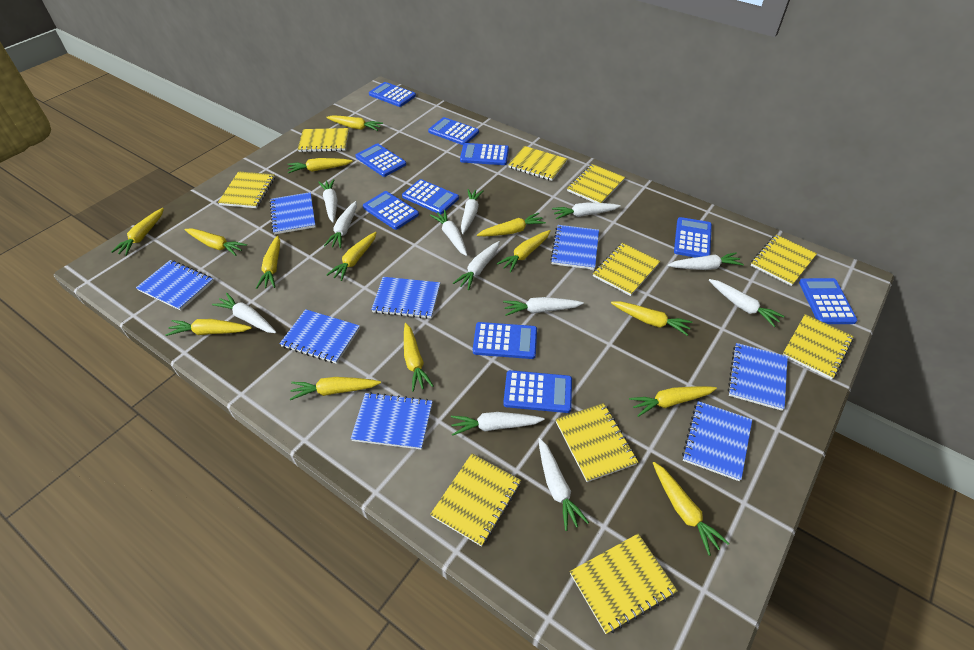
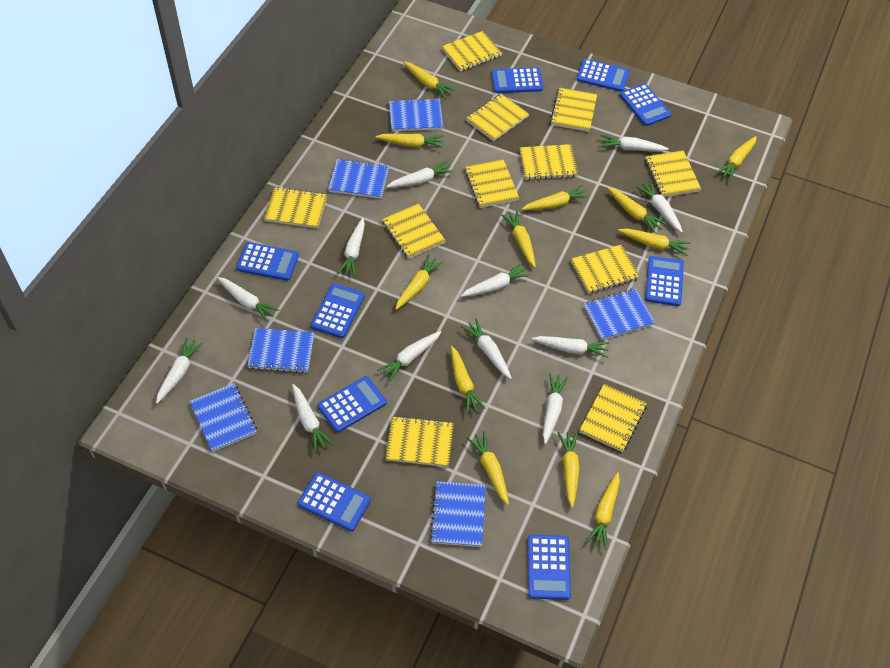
blue calculator: 10 -> 9
blue notebook: 8 -> 6
yellow carrot: 14 -> 12
yellow notebook: 10 -> 11

